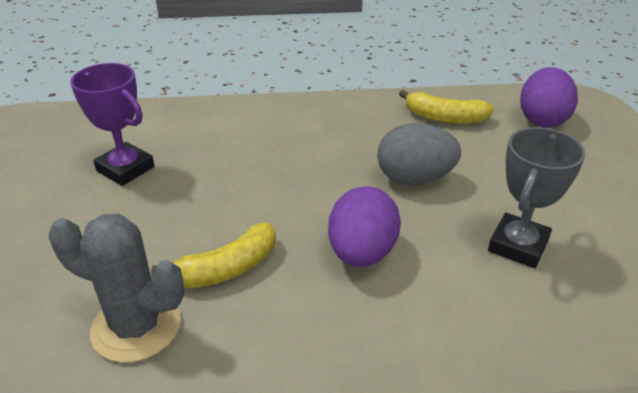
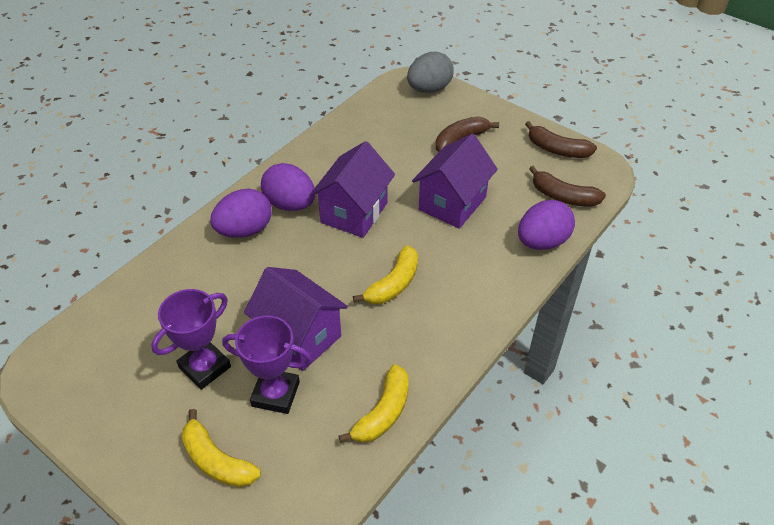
brown banana: 0 -> 3
grey cactus: 1 -> 0
grey trophy: 1 -> 0
purple egg: 2 -> 3
purple house: 0 -> 3
purple trophy: 1 -> 2
yellow banana: 2 -> 3

